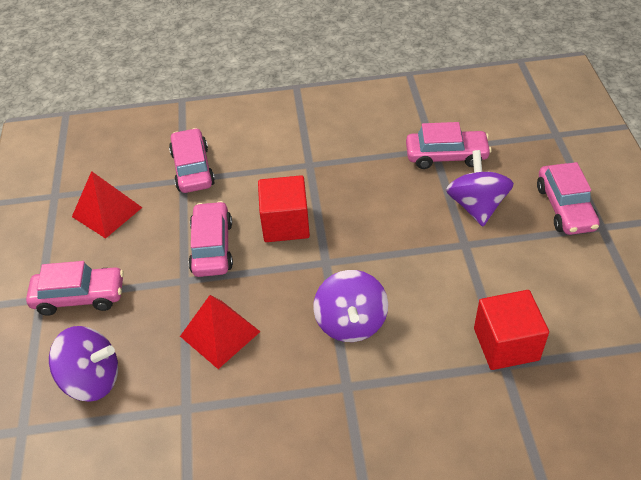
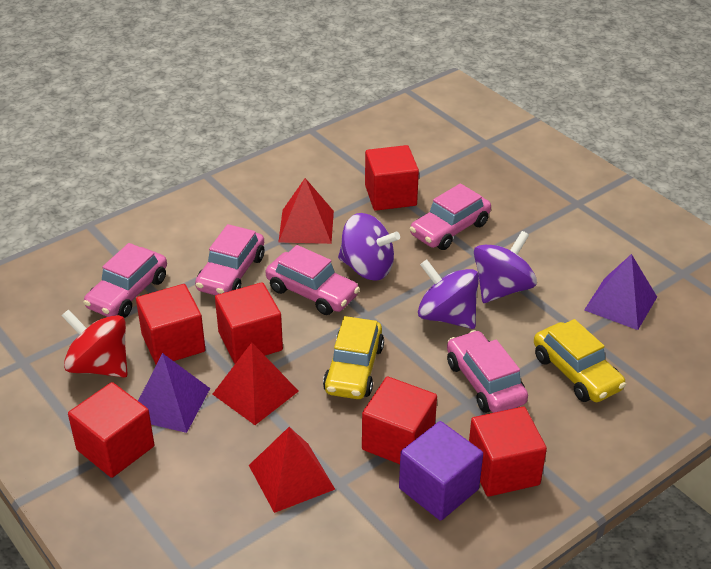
purple cube: 0 -> 1
purple pyramid: 0 -> 2
red cube: 2 -> 6
red pyramid: 2 -> 3
red spinning top: 0 -> 1
yellow car: 0 -> 2

